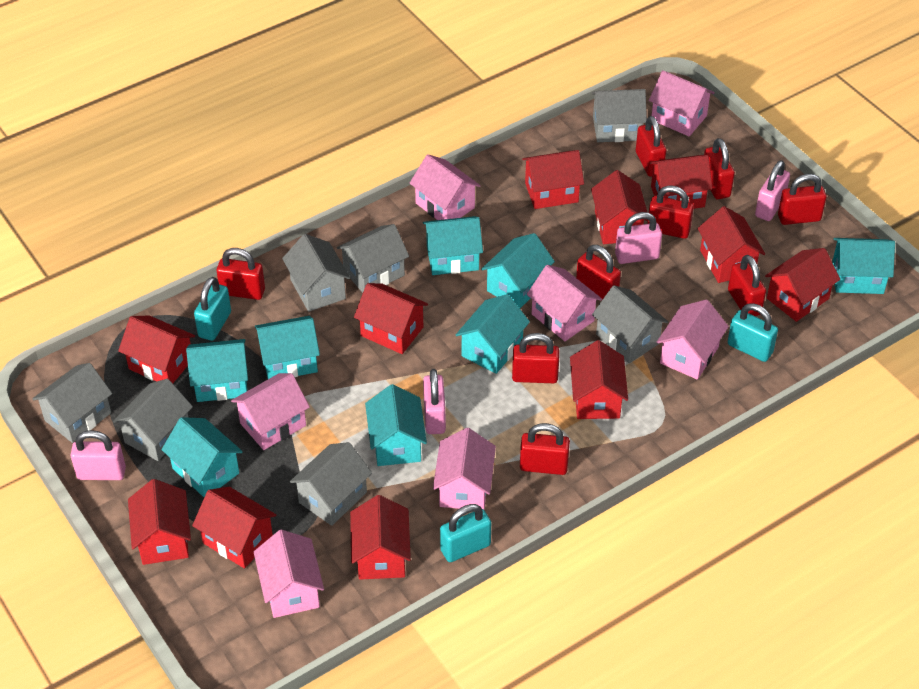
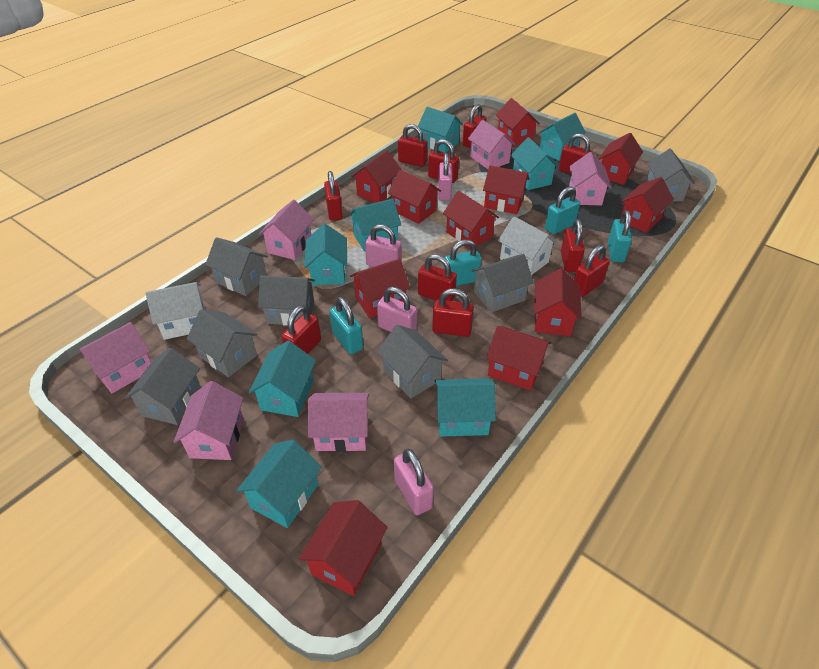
pink house: 7 -> 6
red padlock: 9 -> 10
turquoise padlock: 3 -> 4
white house: 0 -> 2

